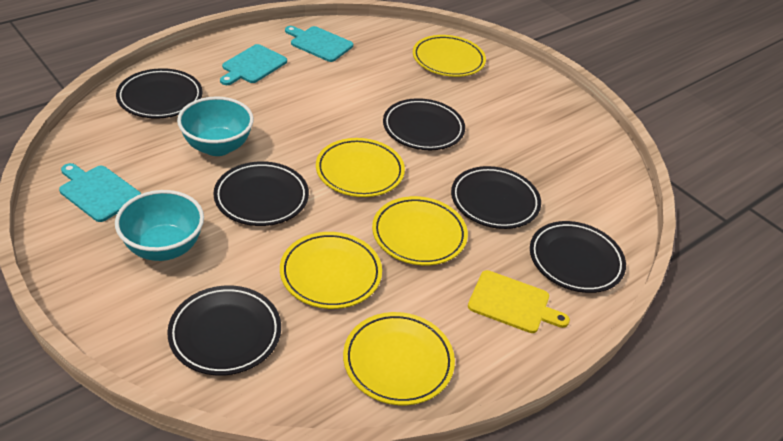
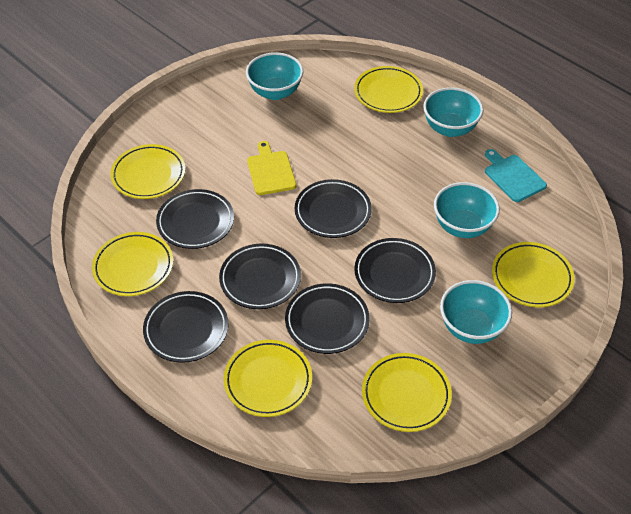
turquoise bowl: 2 -> 4
turquoise cutting board: 3 -> 1
yellow plate: 5 -> 6

